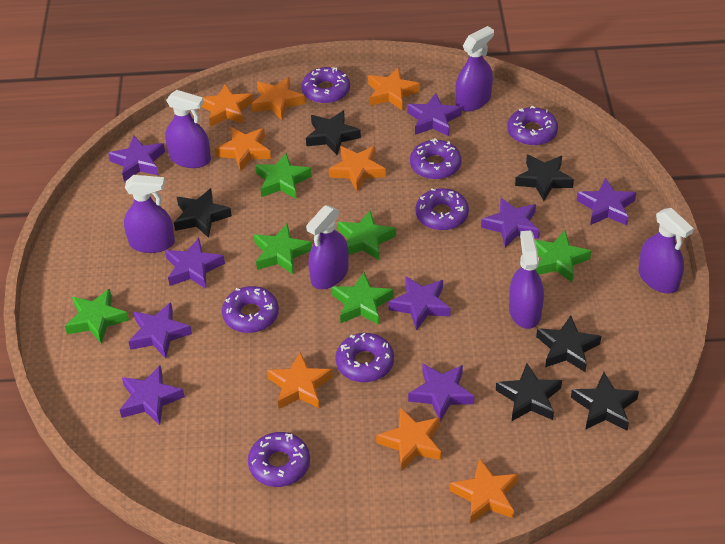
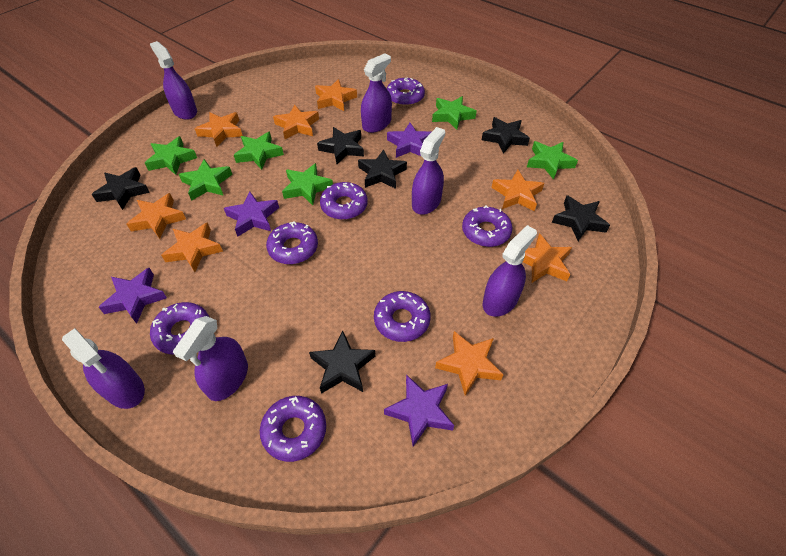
purple star: 9 -> 4

